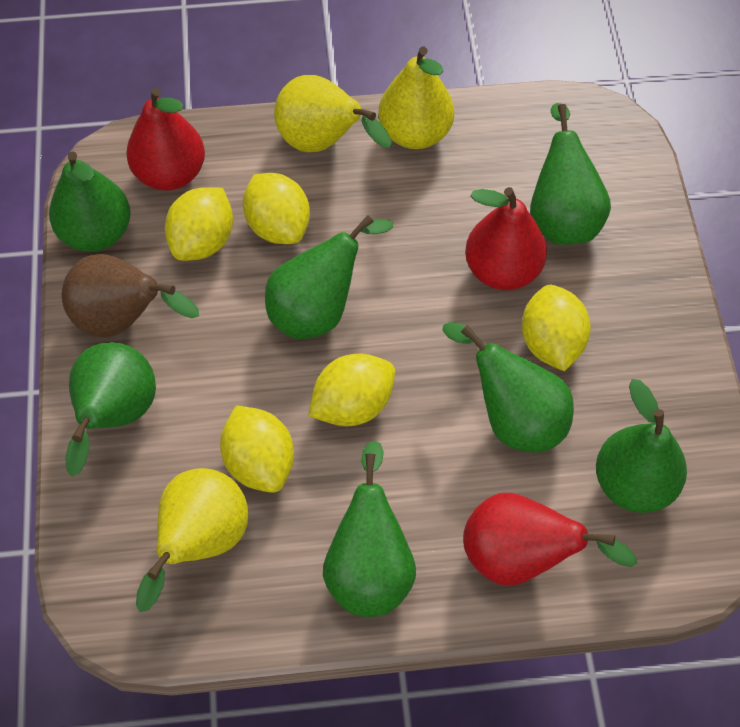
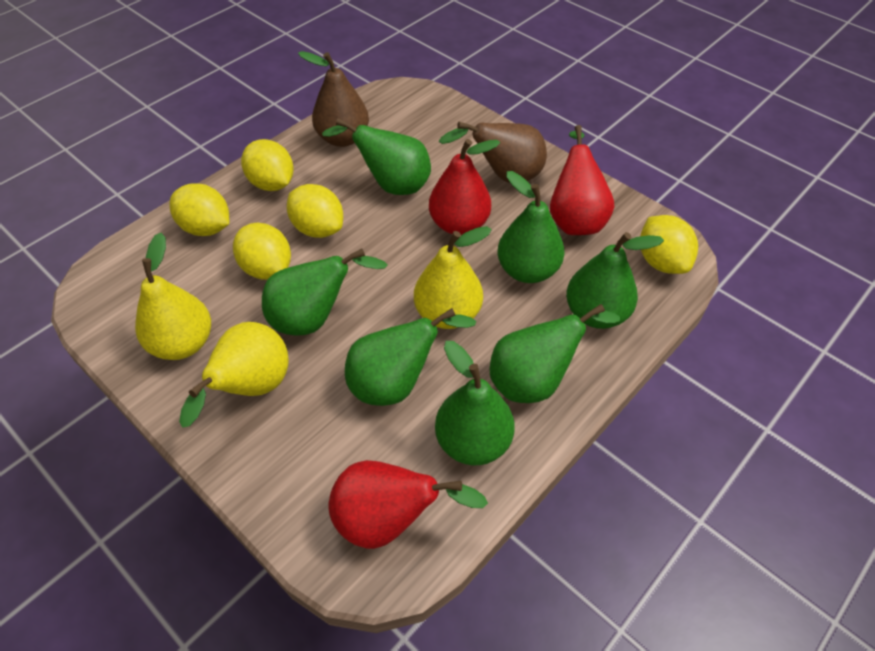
brown pear: 1 -> 2

